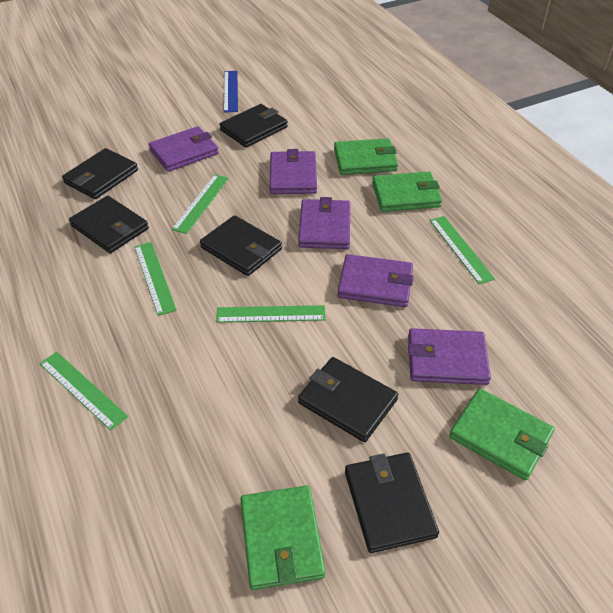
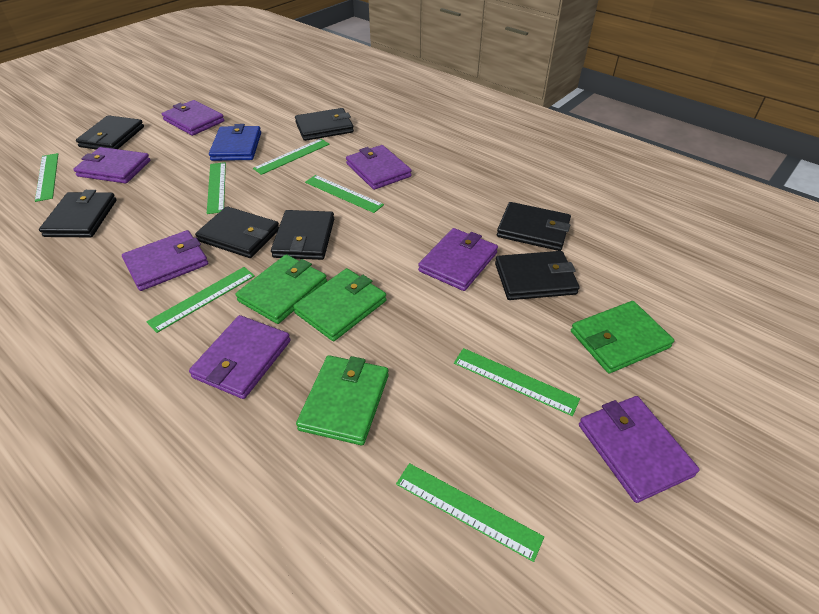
black wallet: 6 -> 7
blue ruler: 1 -> 0
blue wallet: 0 -> 1
green ruler: 5 -> 7
purple wallet: 5 -> 7

